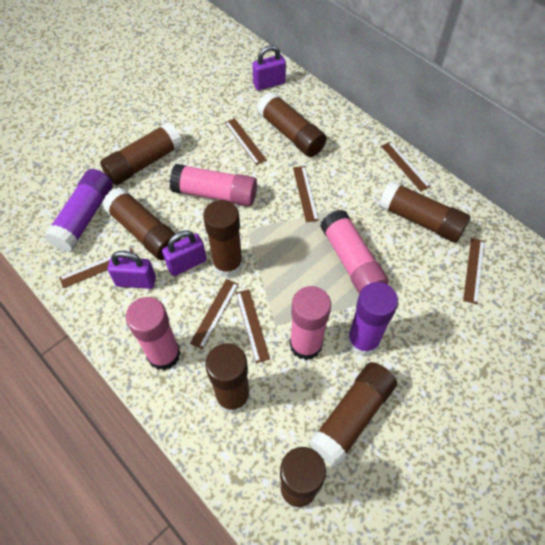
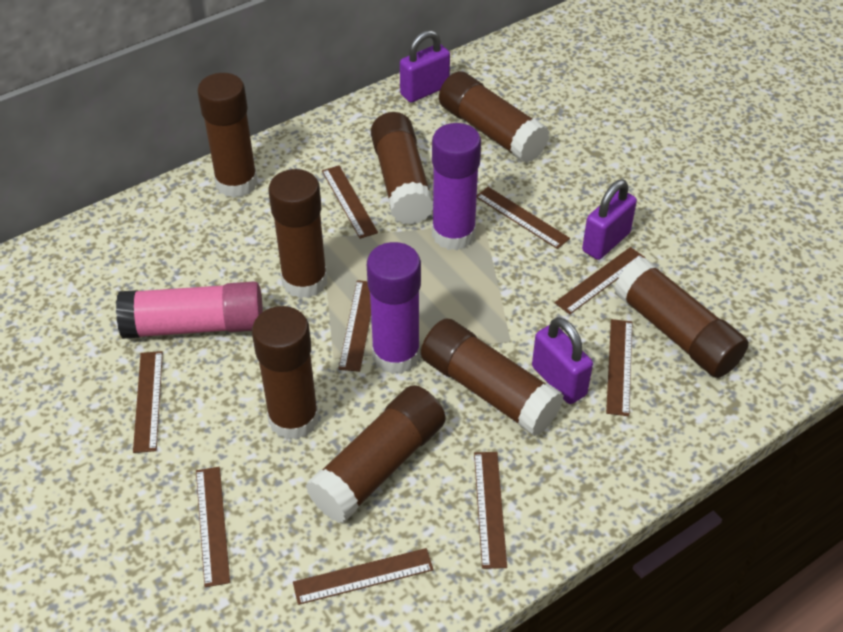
brown ruler: 7 -> 9
pink glue stick: 4 -> 1

